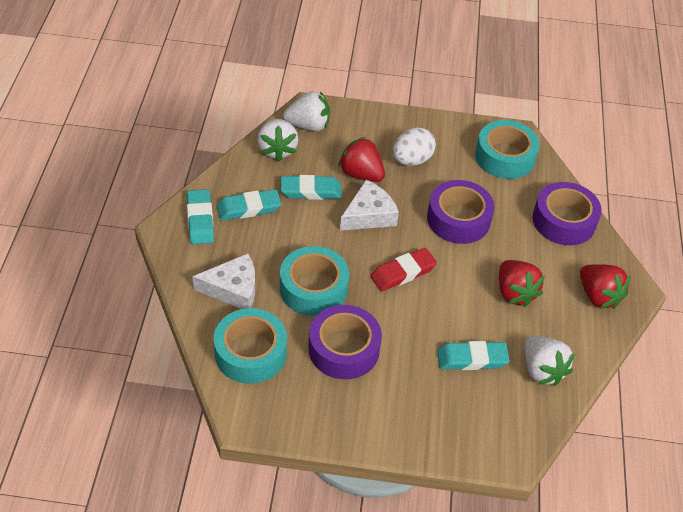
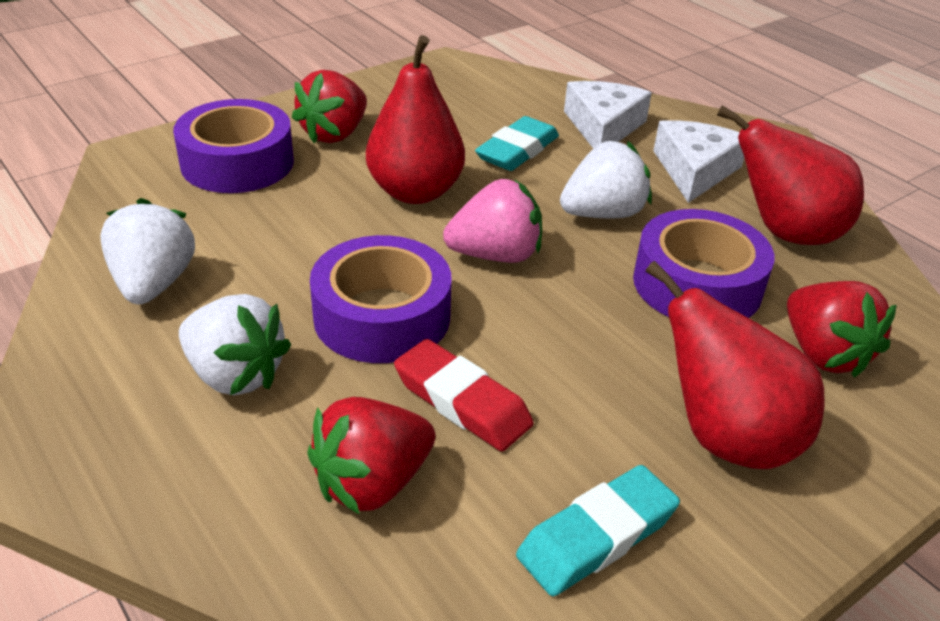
pink strawberry: 0 -> 1
red pear: 0 -> 3
turquoise eraser: 4 -> 2
turquoise tape: 3 -> 0
white egg: 1 -> 0

